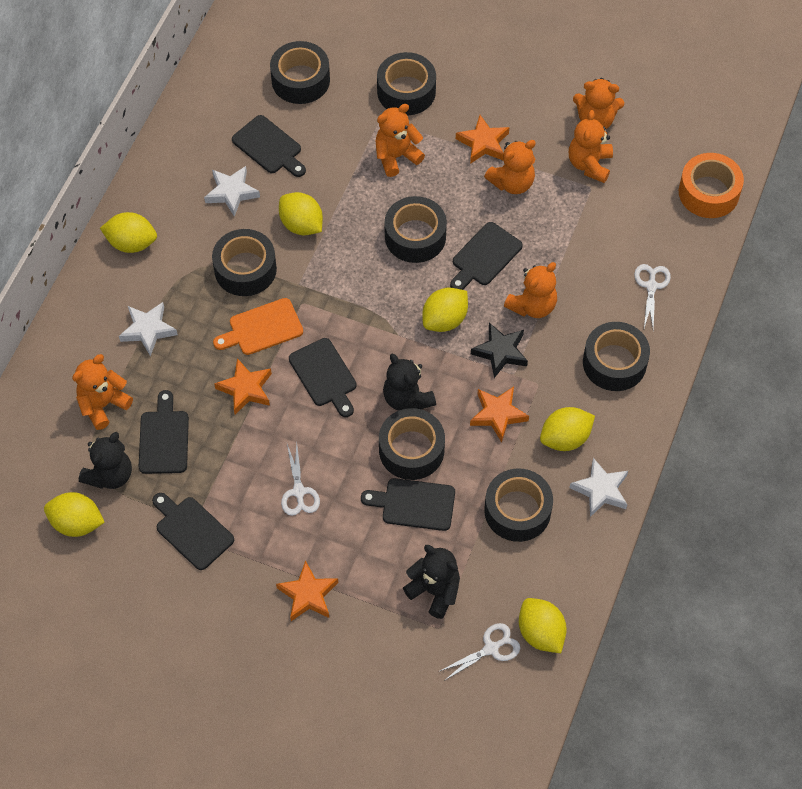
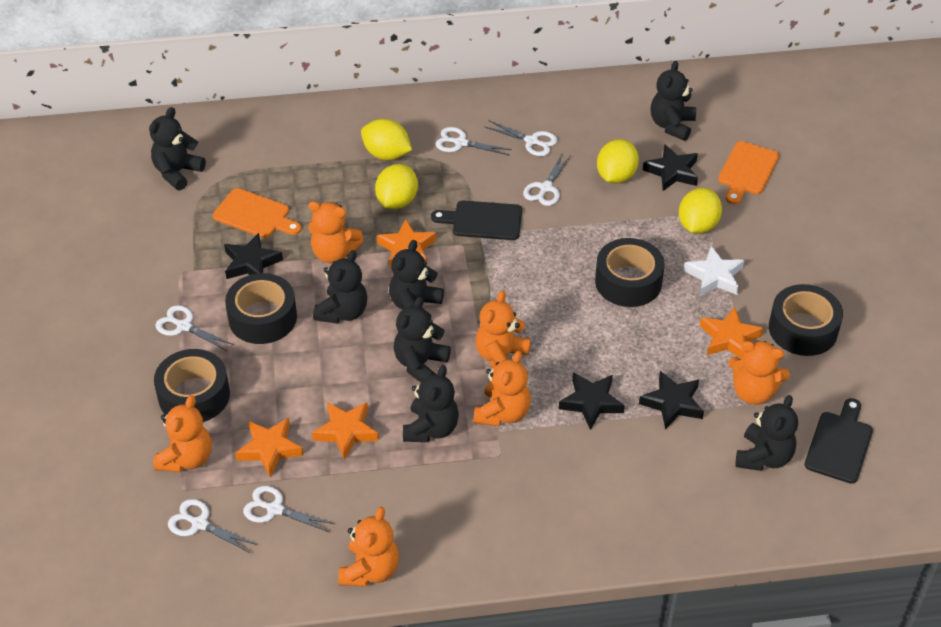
black cutting board: 6 -> 2
black star: 1 -> 4
black tape: 7 -> 4
black teddy bear: 3 -> 7
orange cutting board: 1 -> 2
orange tape: 1 -> 0
white scissors: 3 -> 6
white star: 3 -> 1
yellow lemon: 6 -> 4

